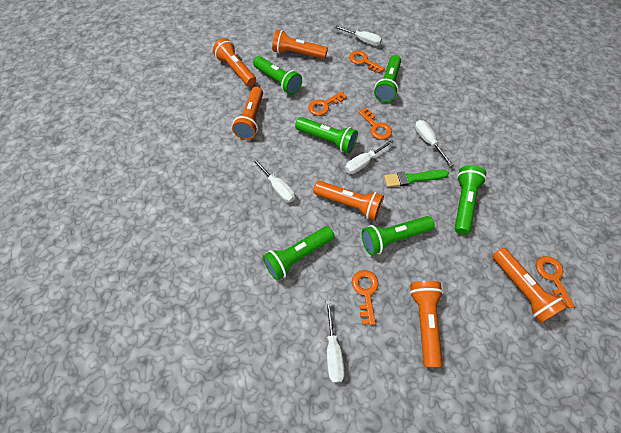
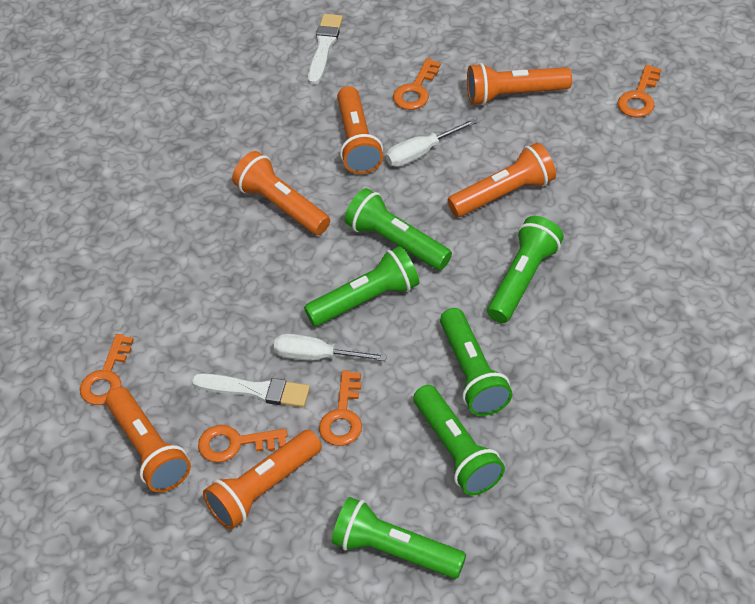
green brush: 1 -> 0
white brush: 0 -> 2
white screwdriver: 5 -> 2

